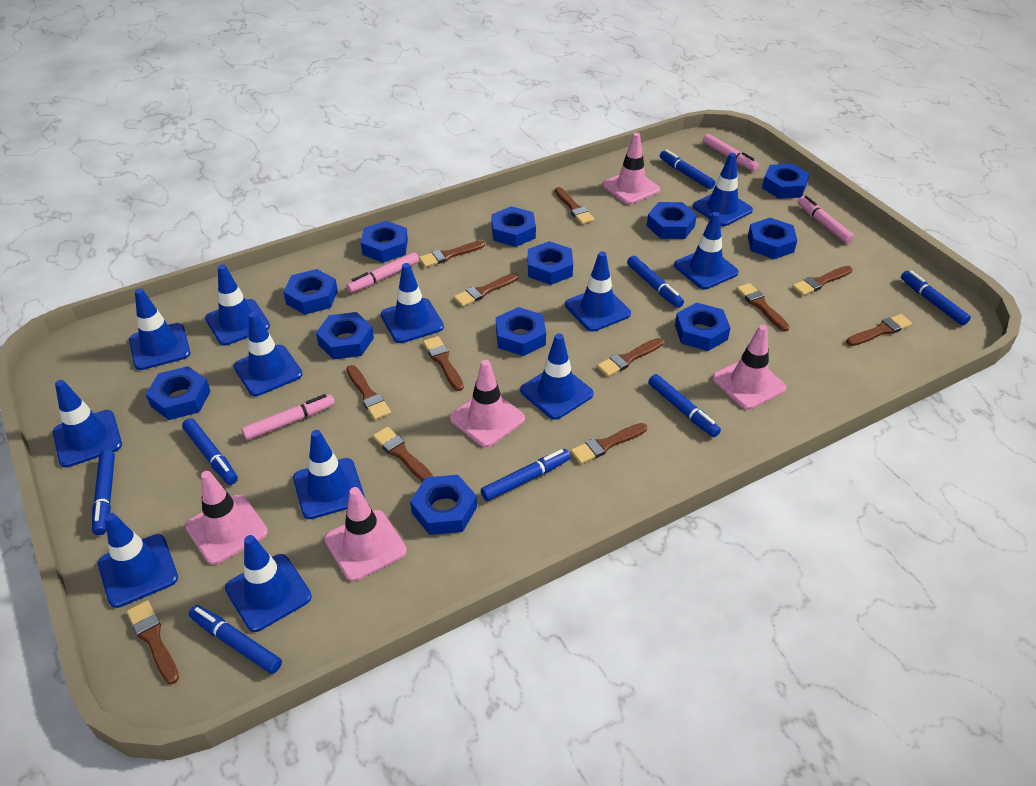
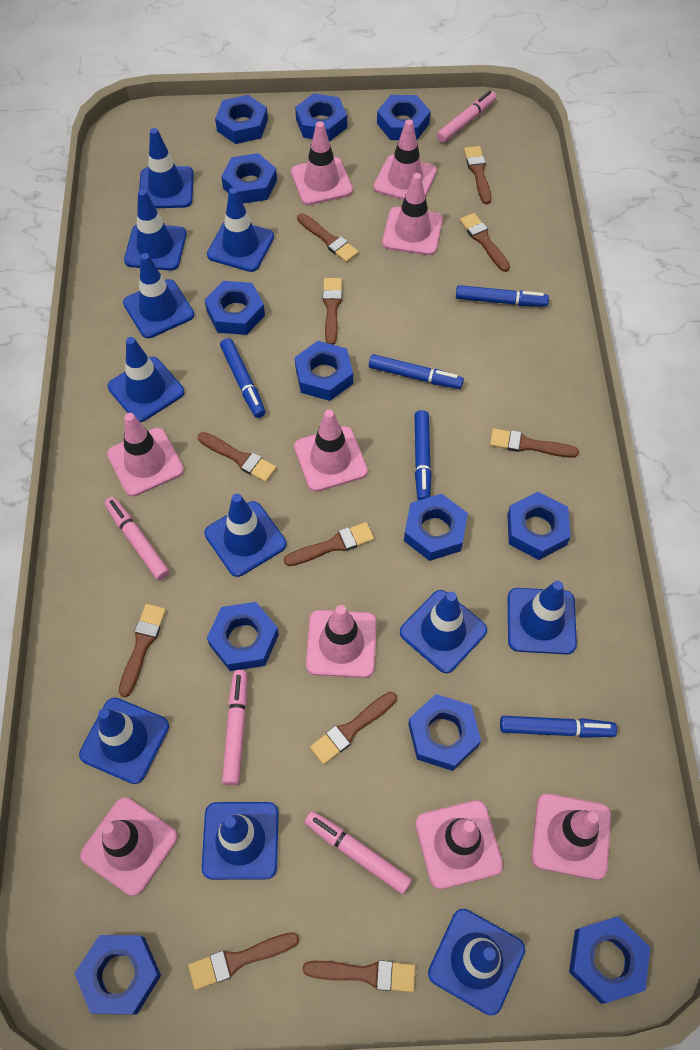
blue marker: 8 -> 5
blue traffic cone: 12 -> 11
brown brush: 12 -> 11
pink traffic cone: 5 -> 9

